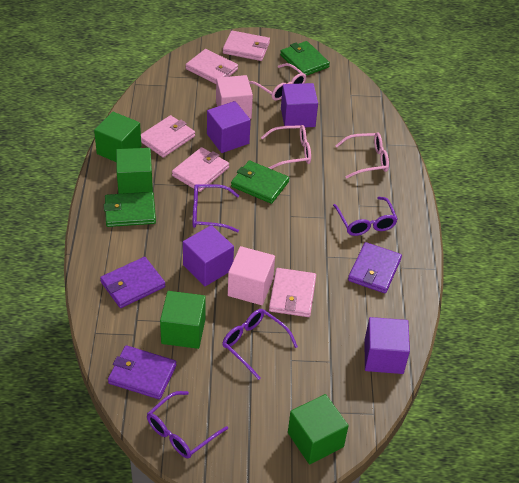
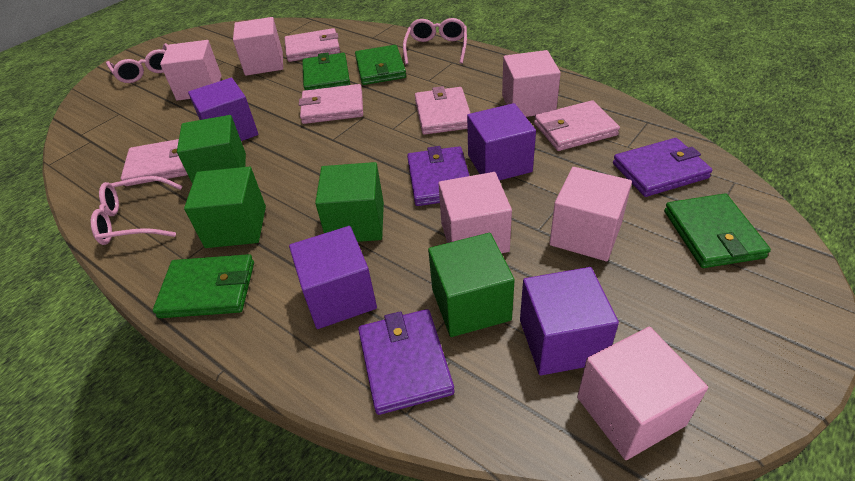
green wallet: 3 -> 4
pink cube: 2 -> 6
purple glasses: 4 -> 0

